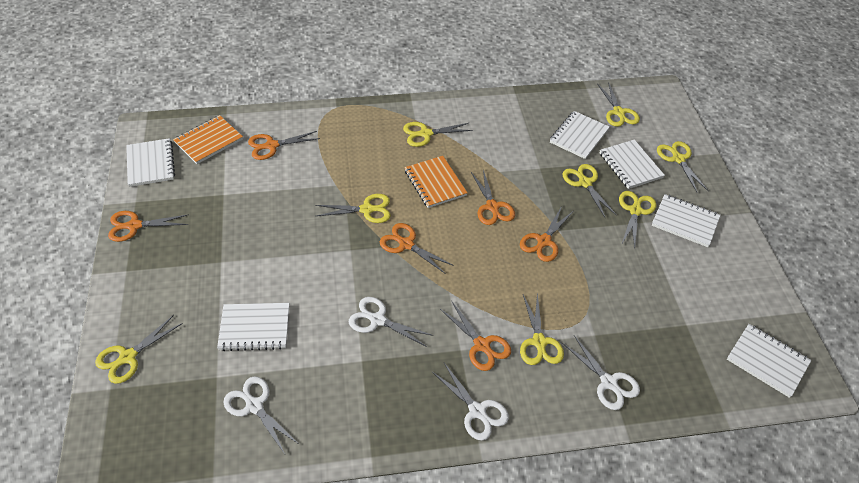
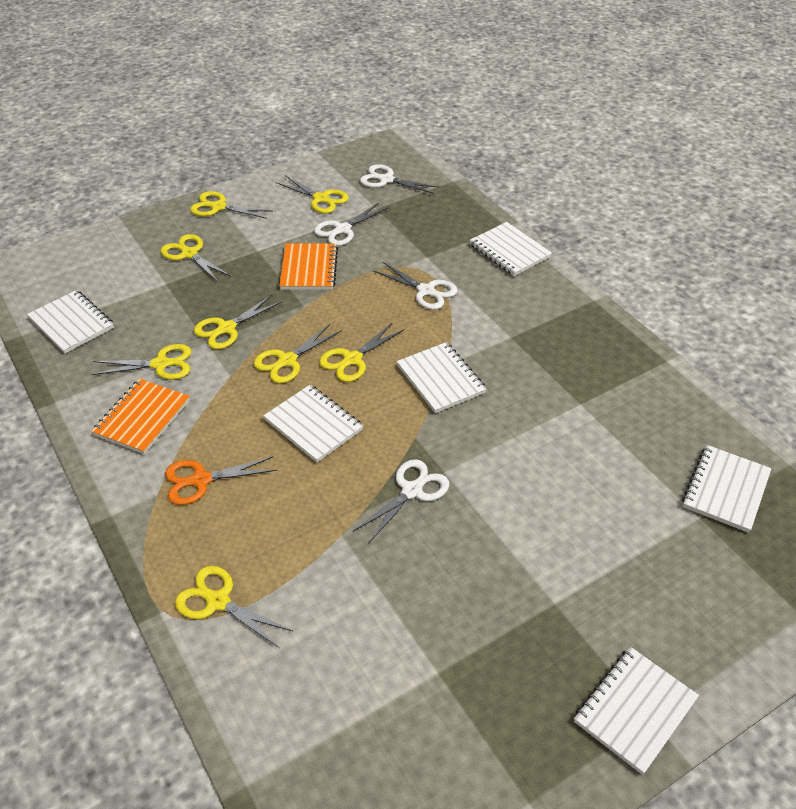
orange scissors: 6 -> 1

